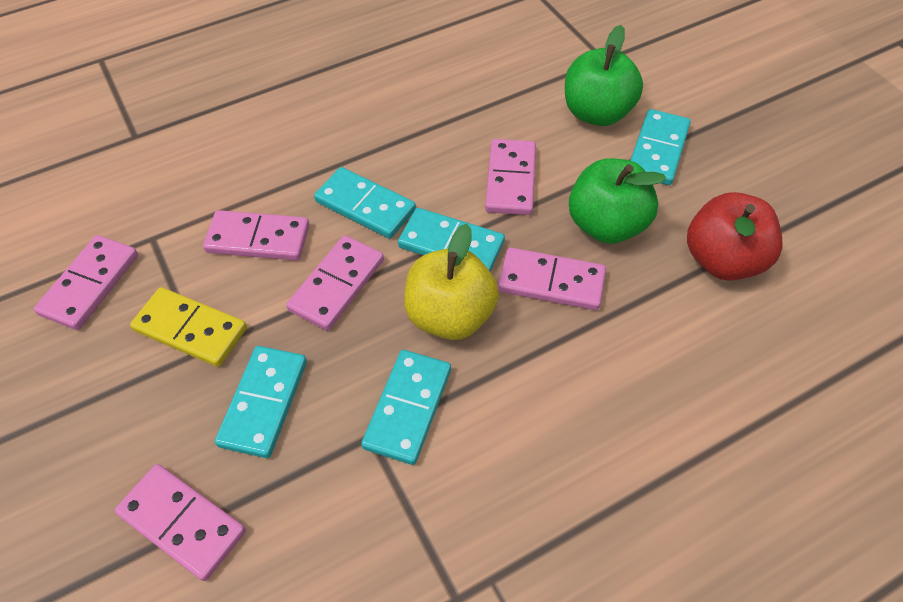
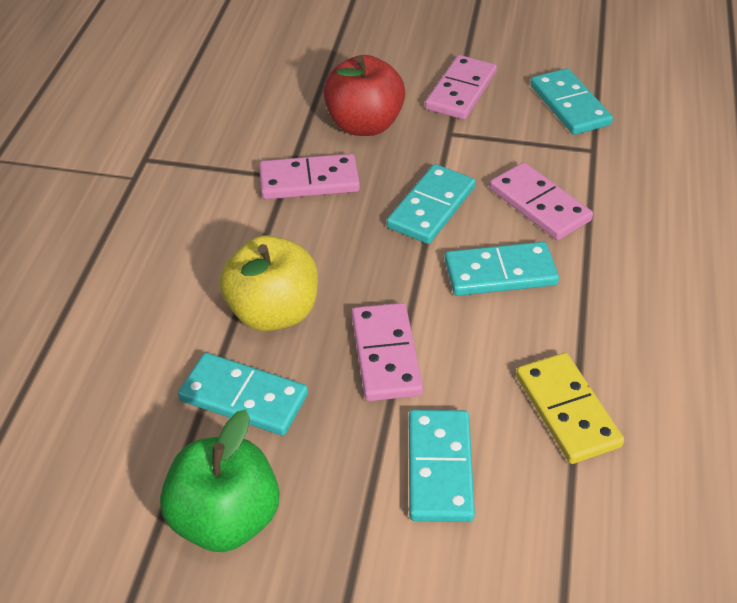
green apple: 2 -> 1
pink domino: 6 -> 4

